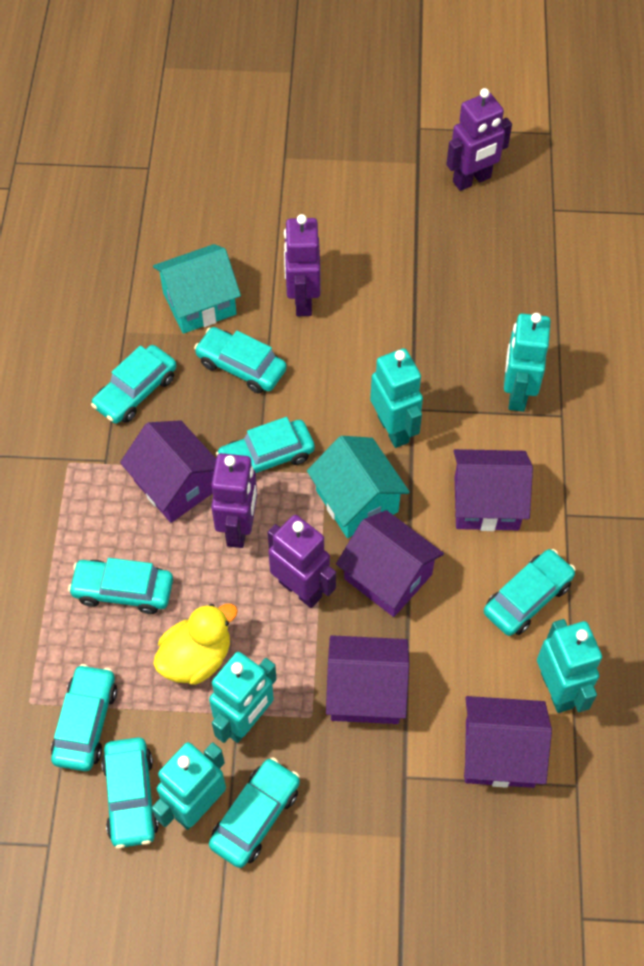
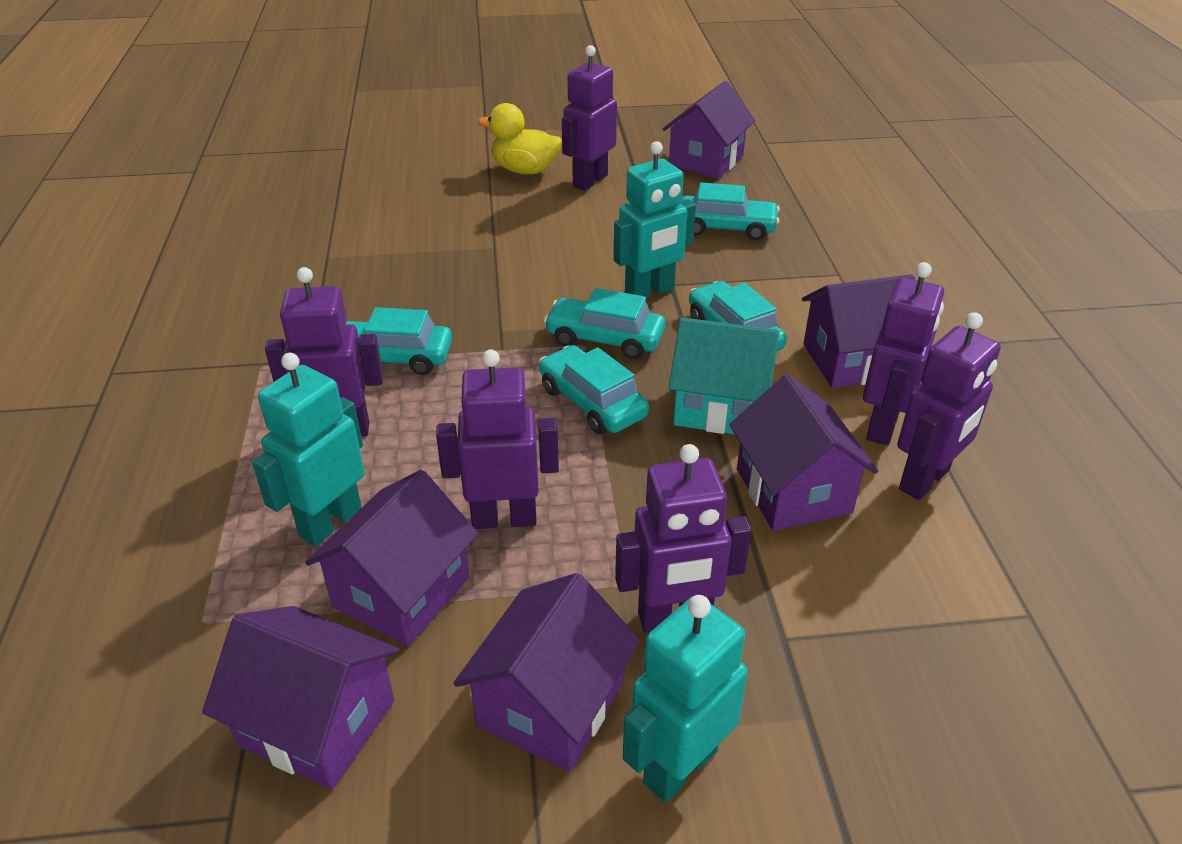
purple house: 5 -> 6
purple robot: 4 -> 6
turquoise car: 8 -> 5
turquoise house: 2 -> 1
turquoise robot: 5 -> 3

